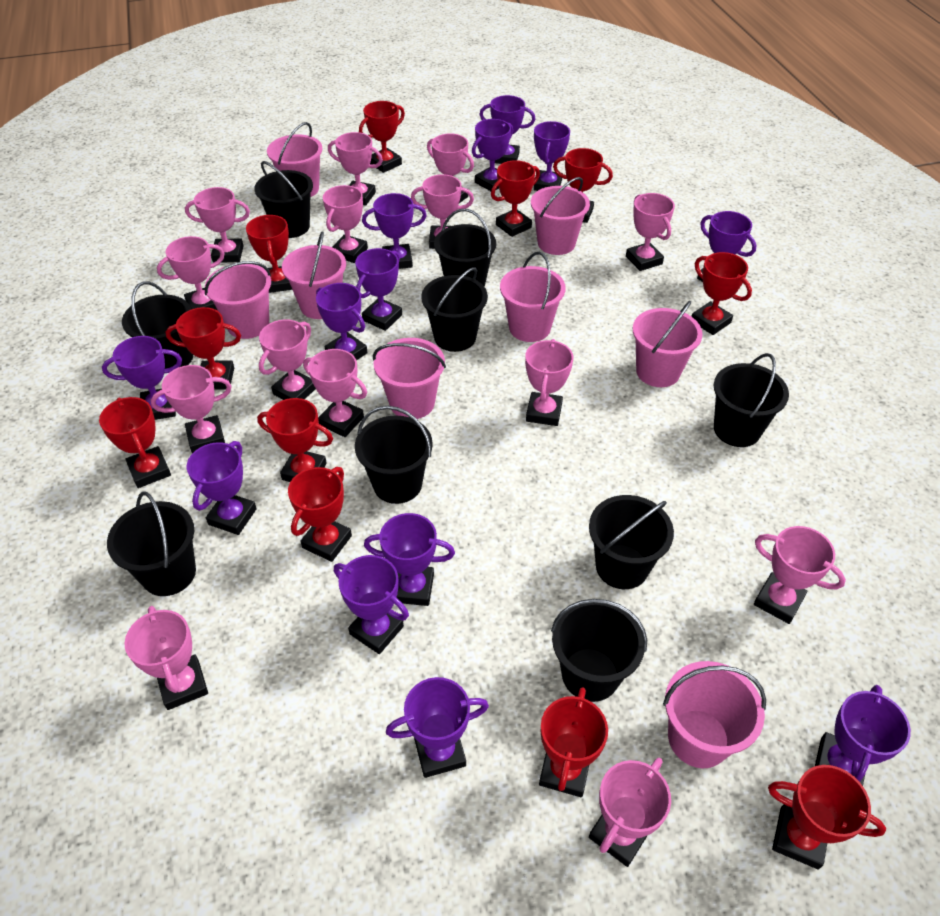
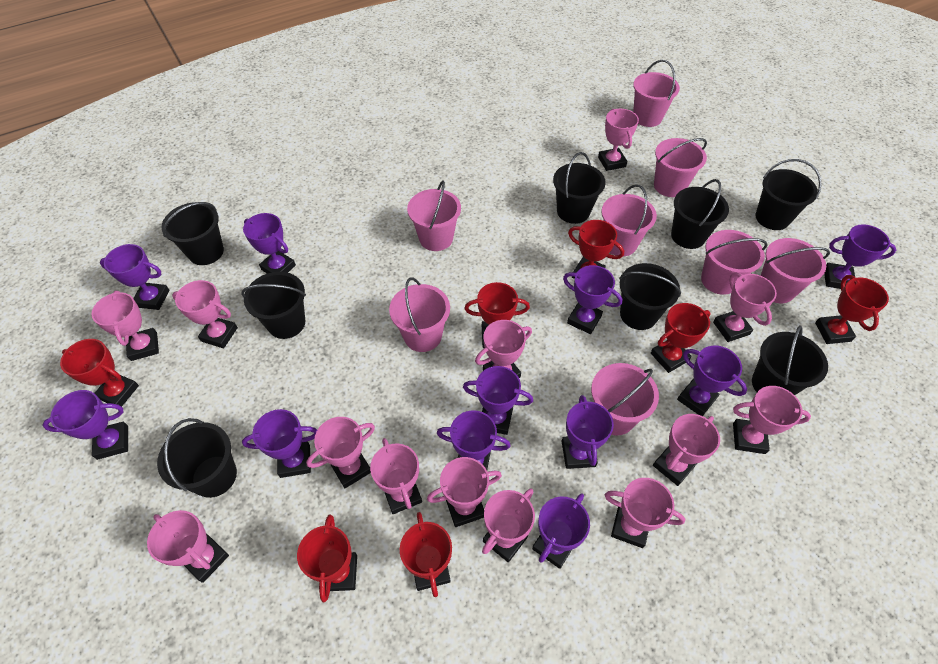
black bucket: 9 -> 8
pink trophy: 14 -> 13
purple trophy: 13 -> 11
red trophy: 11 -> 7

